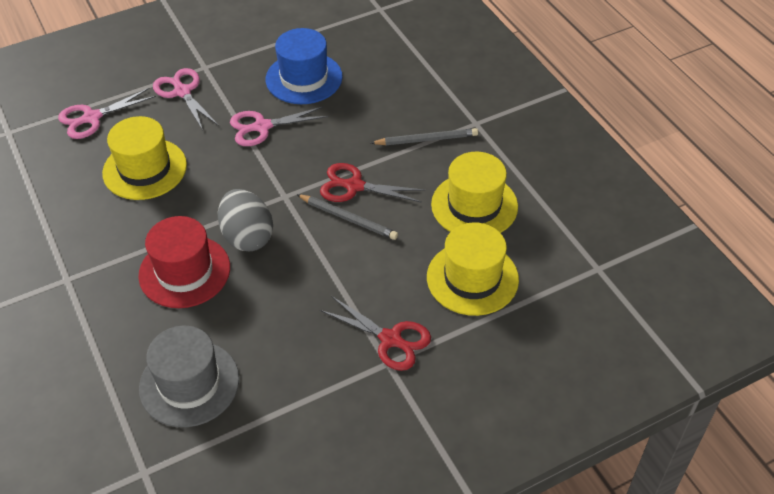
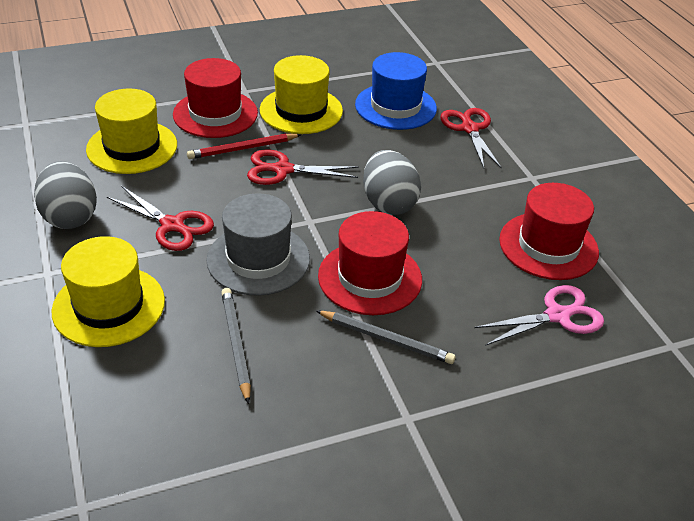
grey egg: 1 -> 2
pink scissors: 3 -> 1
red hat: 1 -> 3
red pencil: 0 -> 1
red scissors: 2 -> 3

